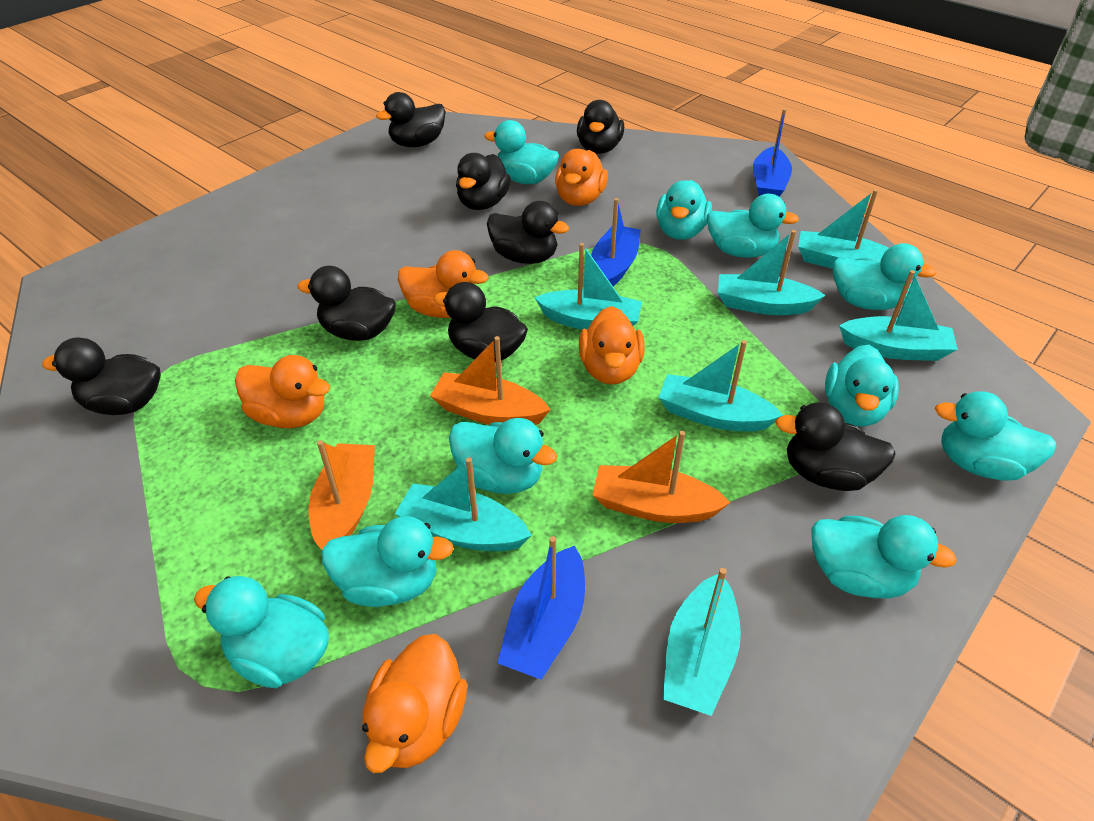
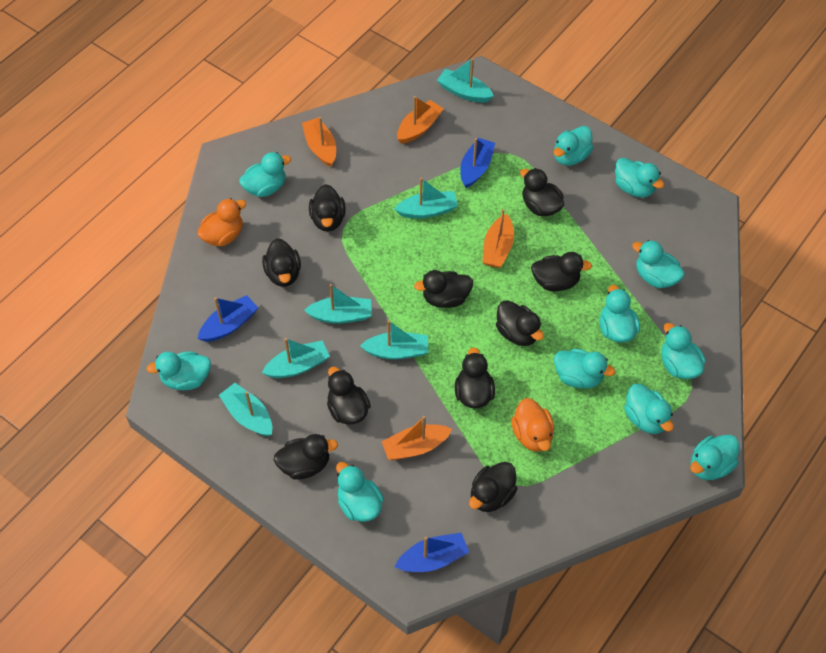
black duck: 8 -> 10
orange boat: 3 -> 4
orange duck: 5 -> 2
turquoise boat: 7 -> 6
turquoise duck: 10 -> 11

